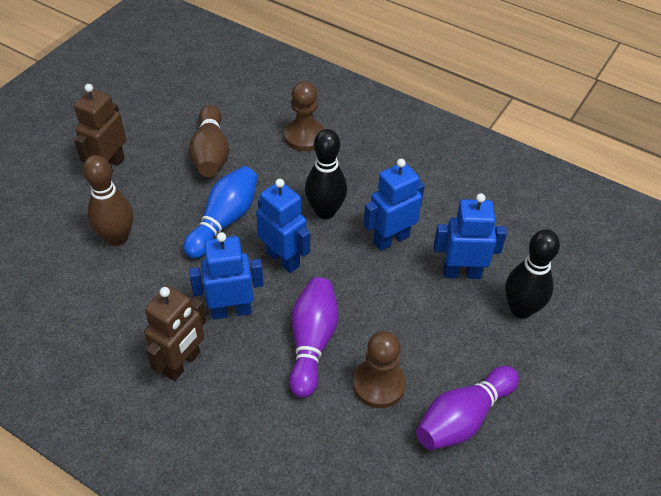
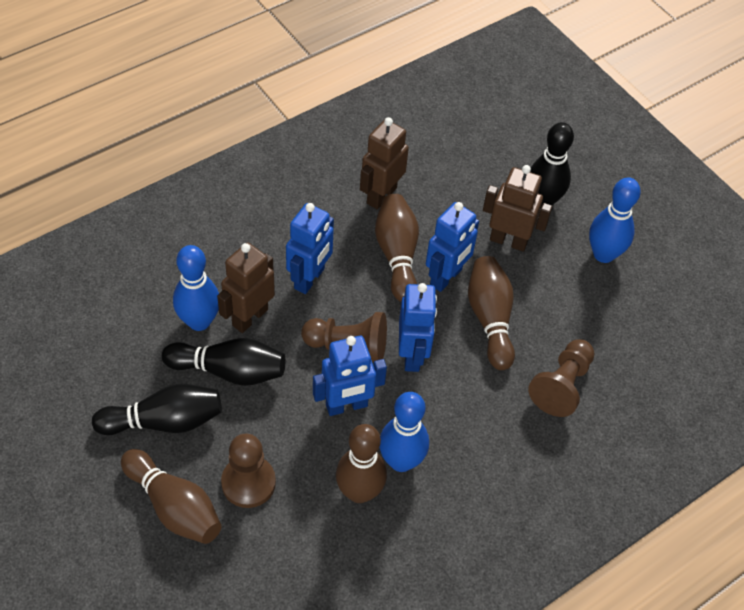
black bowling pin: 2 -> 3
blue bowling pin: 1 -> 3
brown bowling pin: 2 -> 4
brown pawn: 2 -> 3
brown robot: 2 -> 3
purple bowling pin: 2 -> 0

